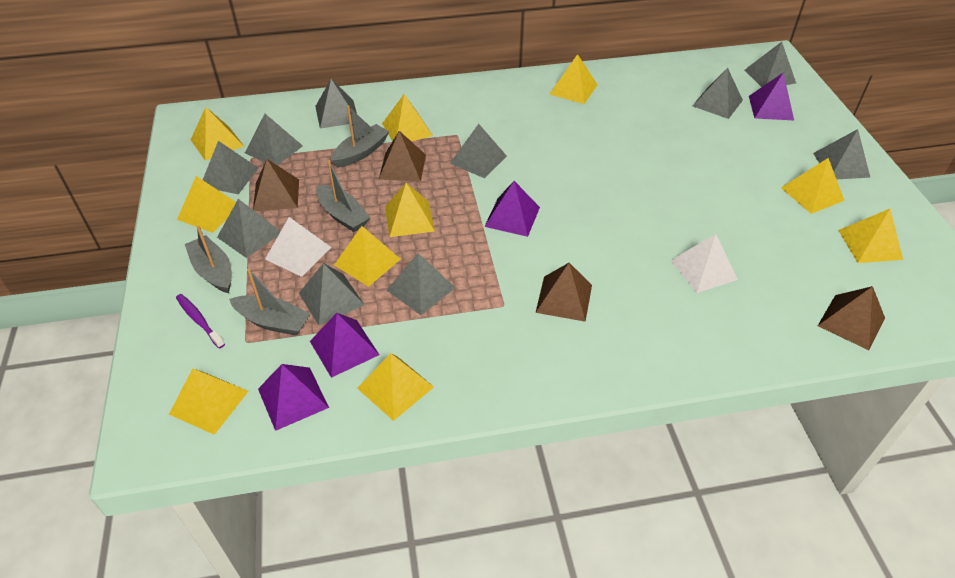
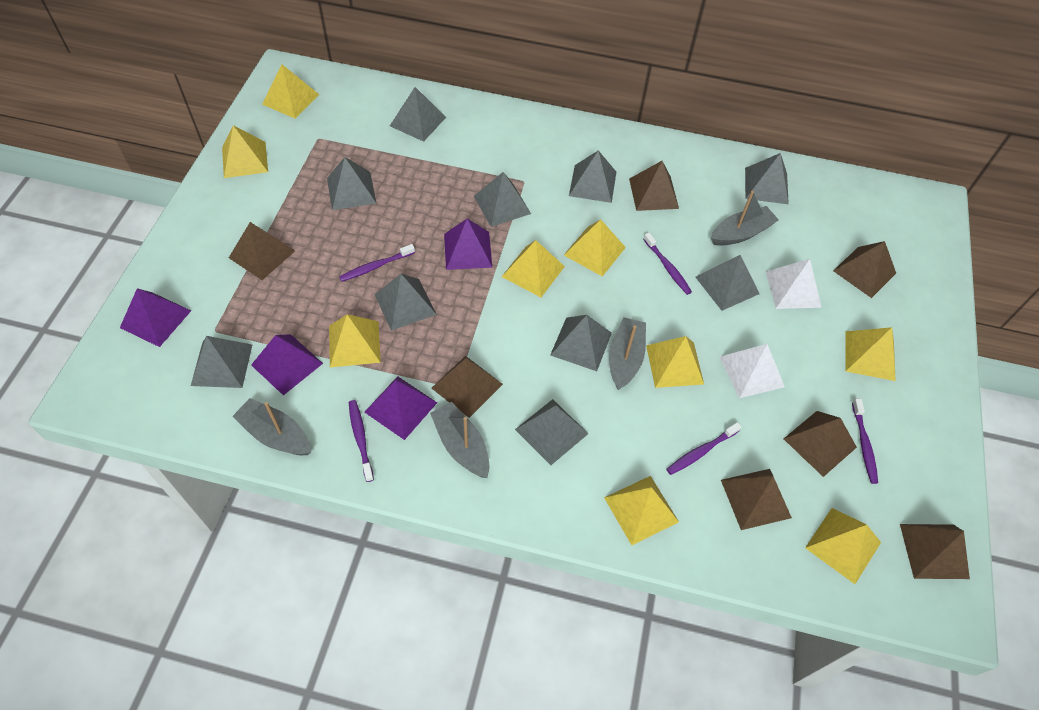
brown pyramid: 4 -> 7
purple toothbrush: 1 -> 5
yellow pyramid: 10 -> 9

